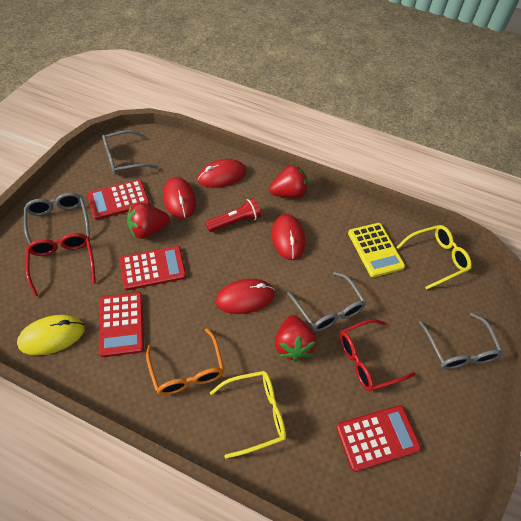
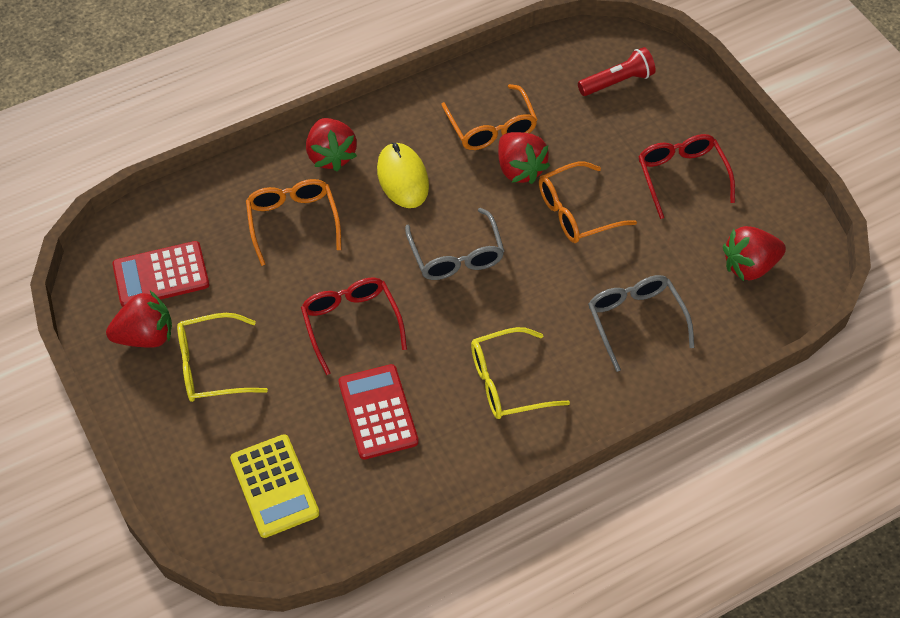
grey glasses: 4 -> 2
orange glasses: 1 -> 3
red calculator: 4 -> 2
red mouse: 4 -> 0
red strawberry: 3 -> 4

